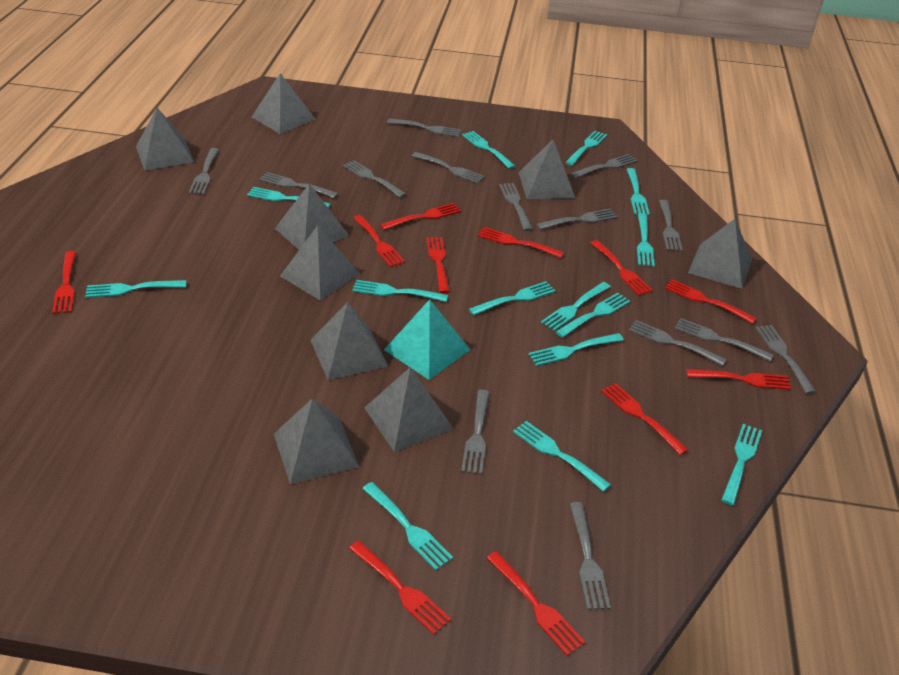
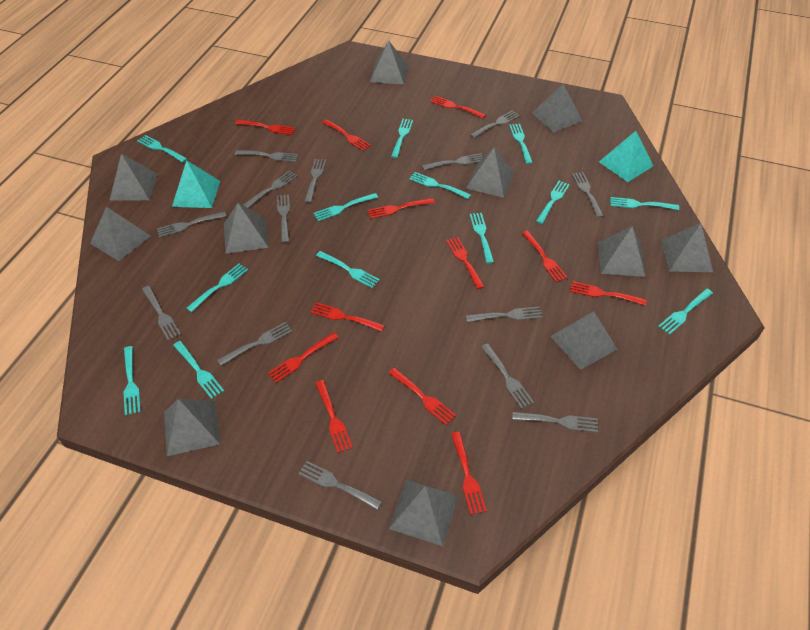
grey pyramid: 9 -> 11
red fork: 11 -> 12
turquoise fork: 14 -> 13
turquoise pyramid: 1 -> 2

